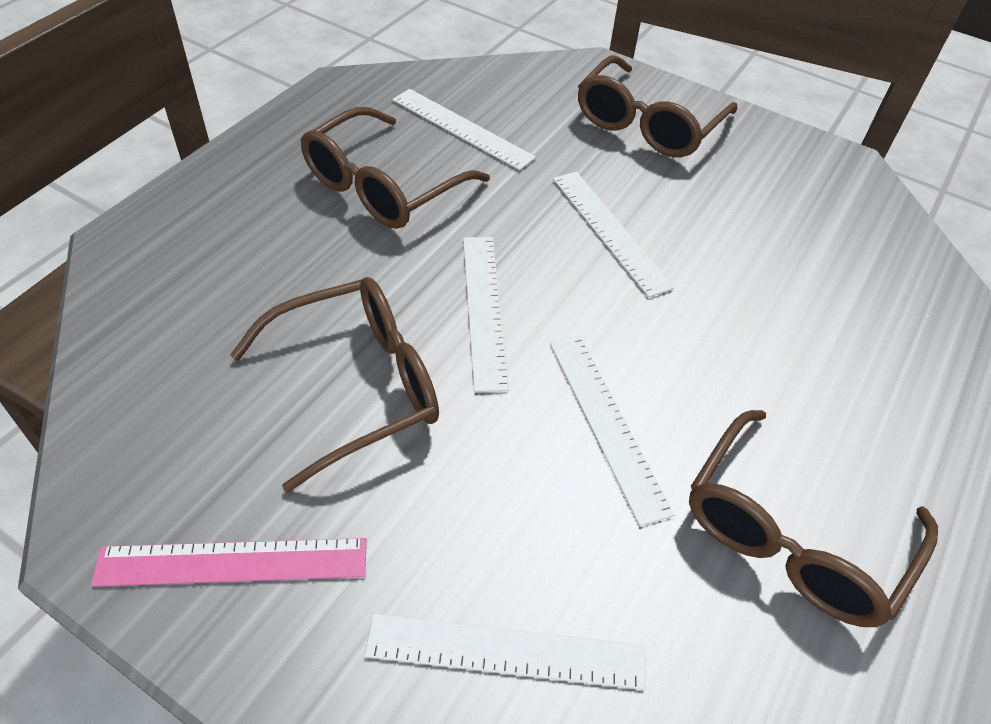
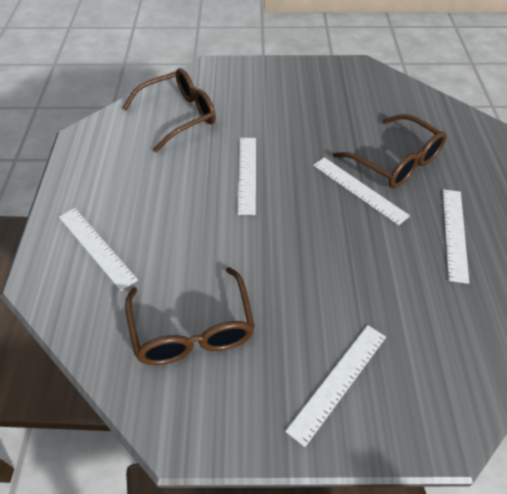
brown glasses: 4 -> 3
pink ruler: 1 -> 0

